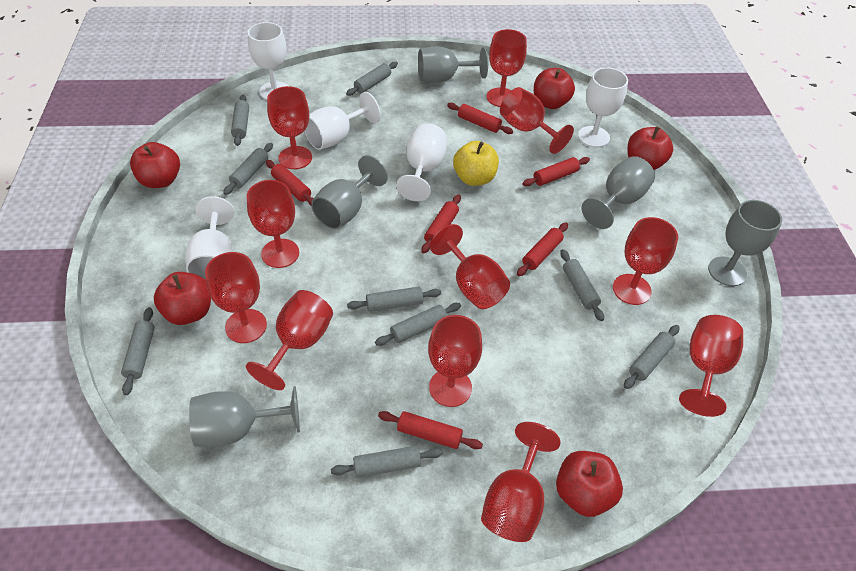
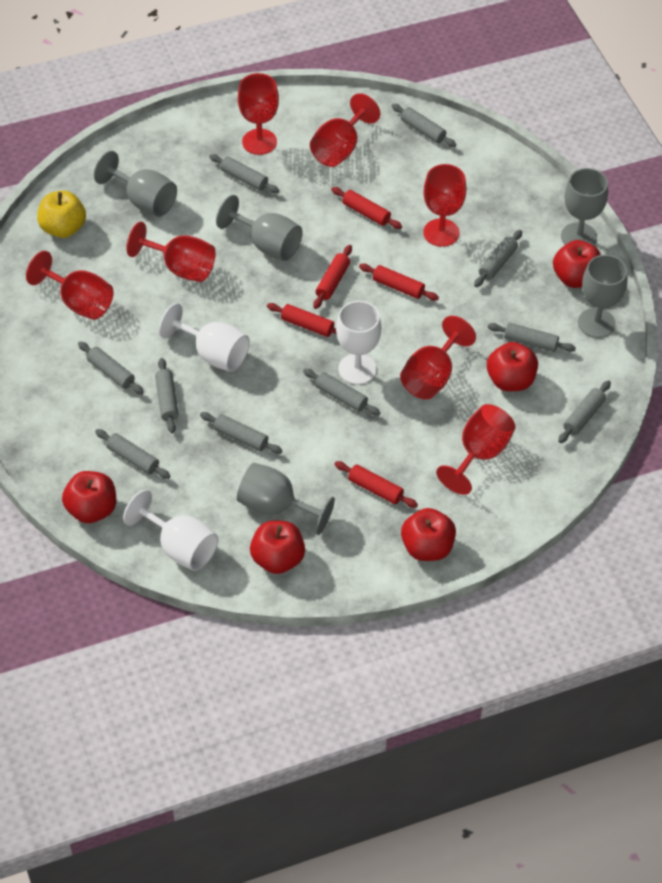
grey rolling pin: 9 -> 10
red goblet: 11 -> 7
red rolling pin: 6 -> 5
white goblet: 5 -> 3

